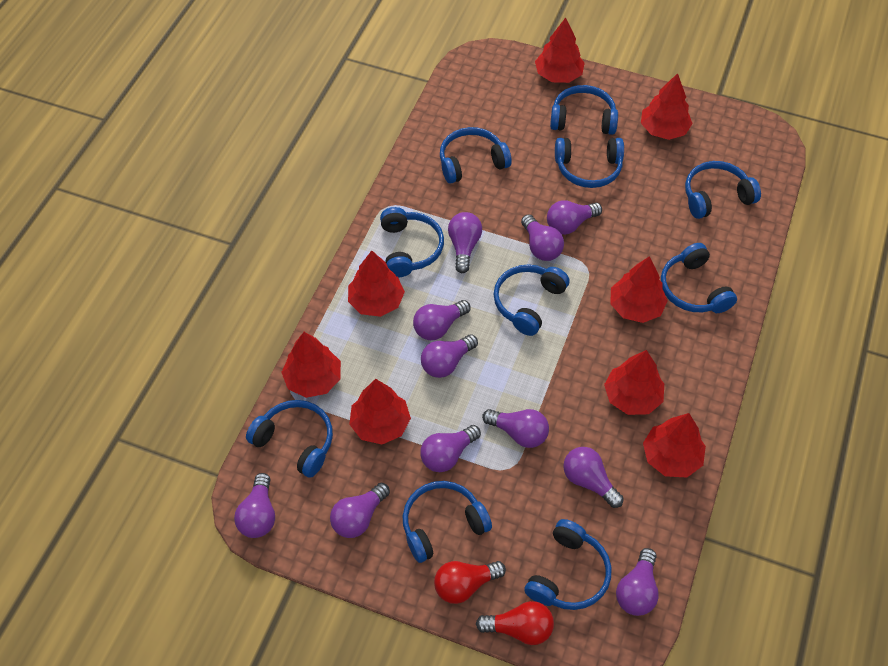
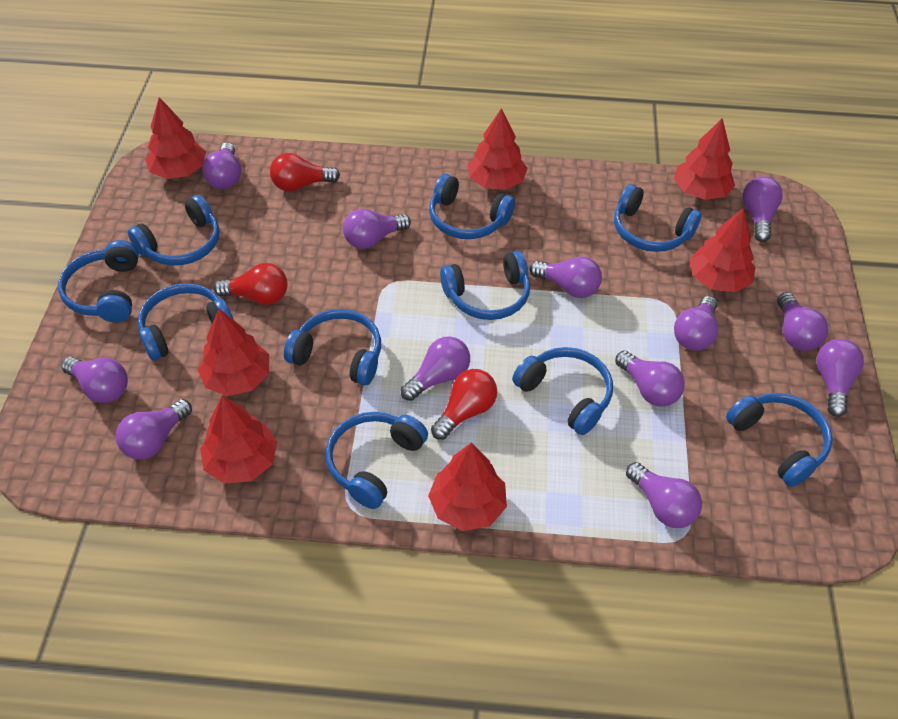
purple light bulb: 11 -> 12
red light bulb: 2 -> 3
red tree: 8 -> 7

